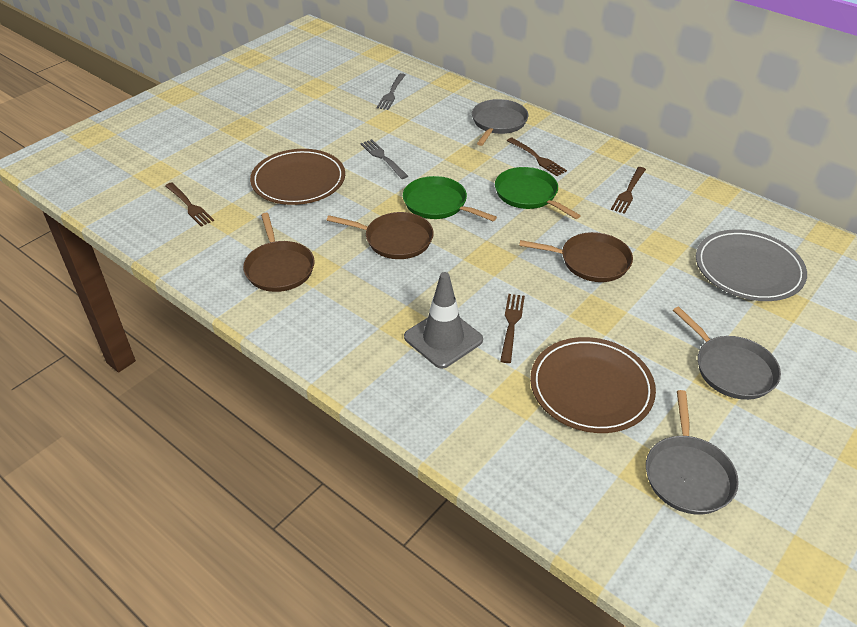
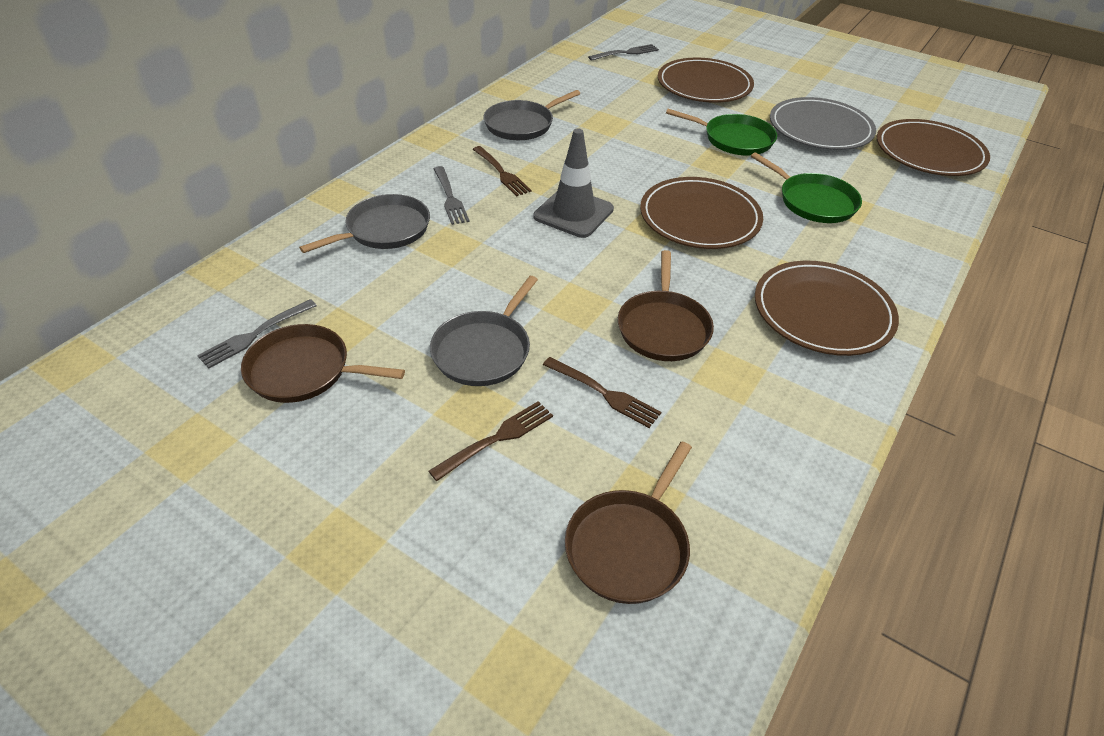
brown fork: 4 -> 3
brown plate: 2 -> 4
grey fork: 2 -> 3

